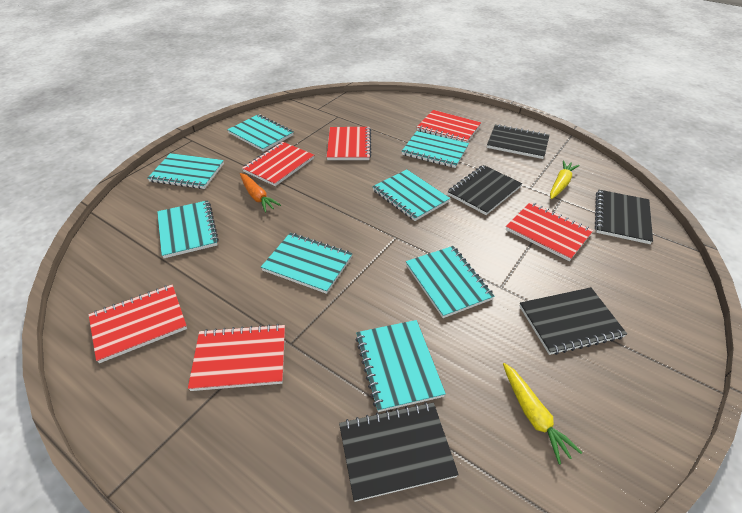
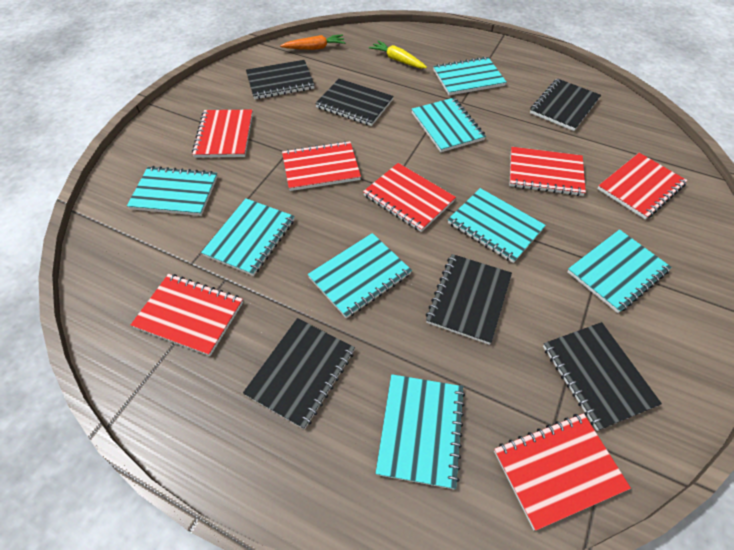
black notebook: 5 -> 6
red notebook: 6 -> 7
yellow carrot: 2 -> 1

